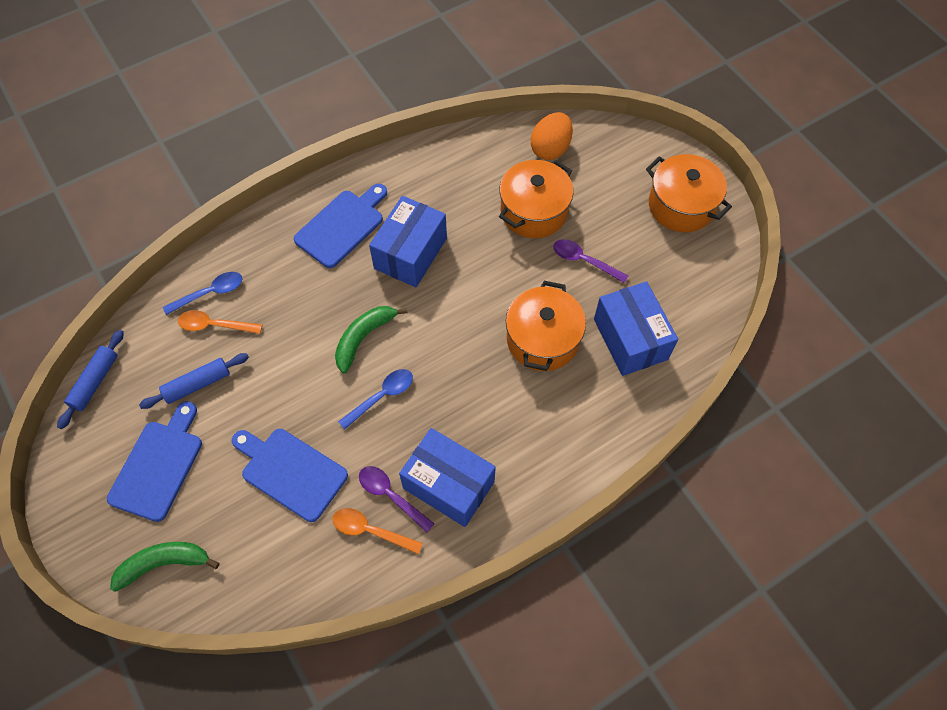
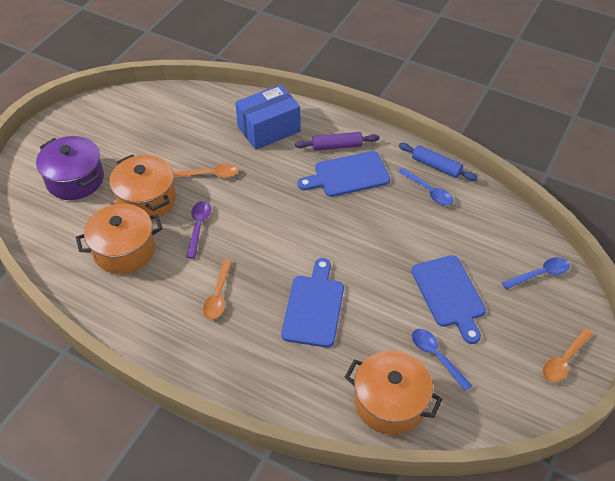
blue box: 3 -> 1
blue rolling pin: 2 -> 1
blue spoon: 2 -> 3
green banana: 2 -> 0
orange egg: 1 -> 0
orange spoon: 2 -> 3
purple pot: 0 -> 1
purple rolling pin: 0 -> 1
purple spoon: 2 -> 1

